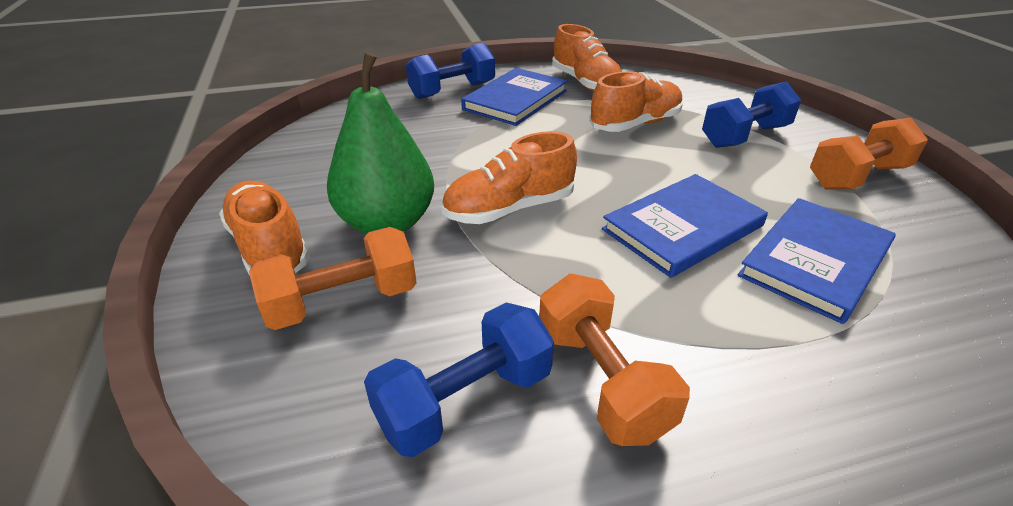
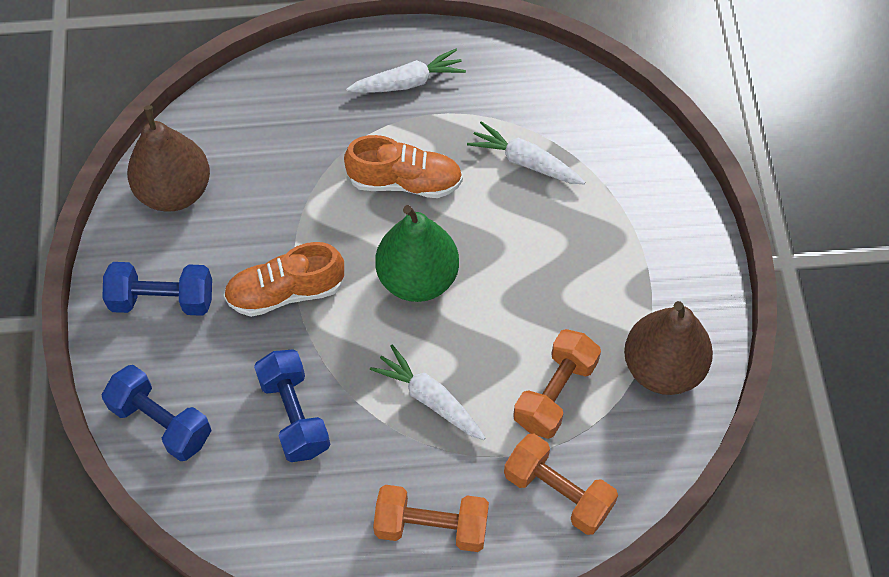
blue book: 3 -> 0
brown pear: 0 -> 2
orange shoe: 4 -> 2
white carrot: 0 -> 3

